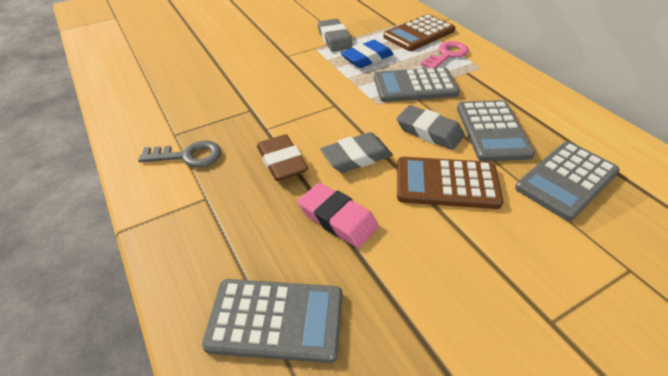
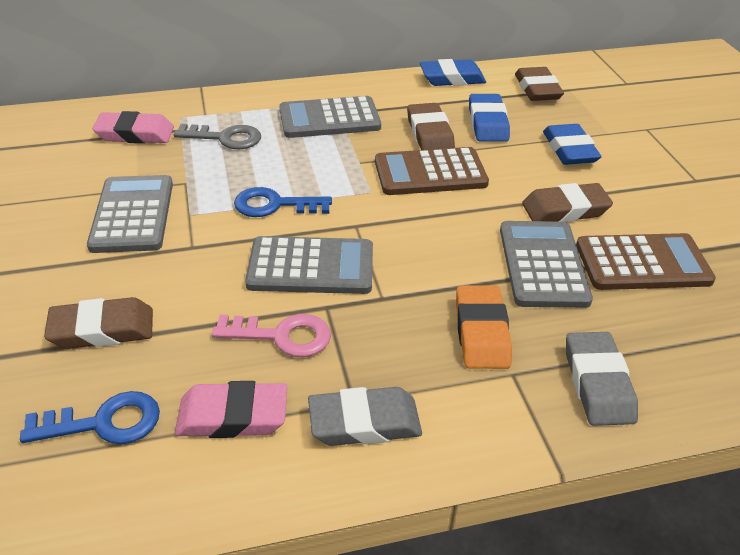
blue eraser: 1 -> 3
blue key: 0 -> 2
brown eraser: 1 -> 4
grey eraser: 3 -> 2
orange eraser: 0 -> 1
pink eraser: 1 -> 2

